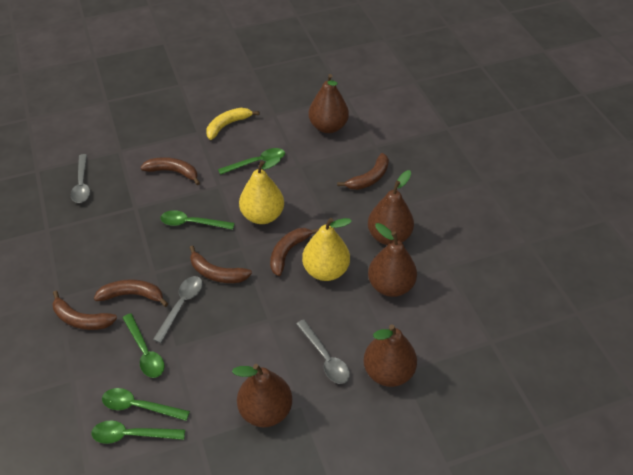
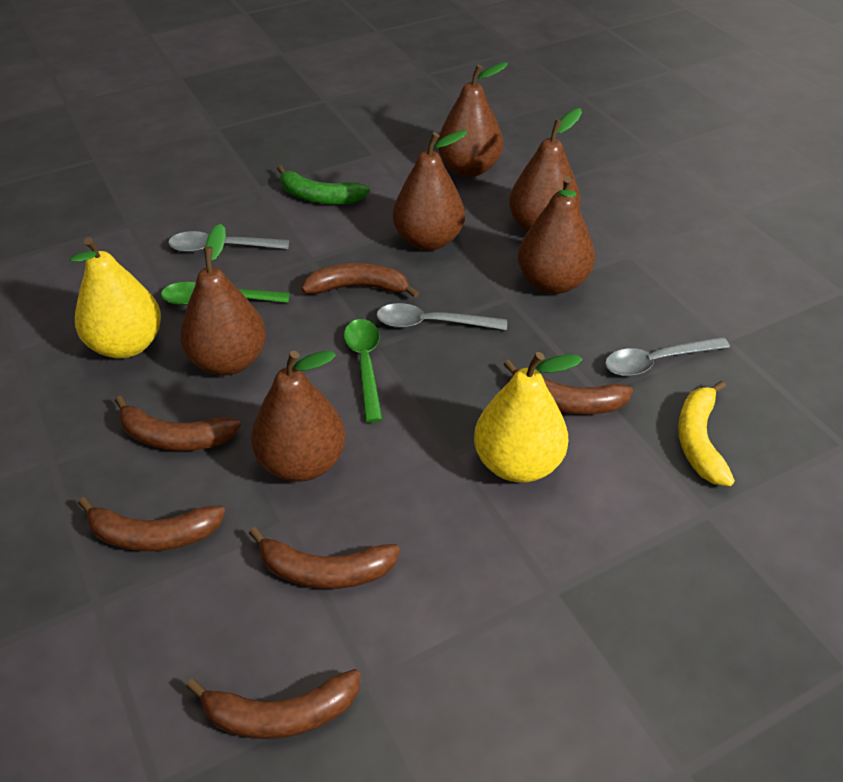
brown pear: 5 -> 6
green banana: 0 -> 1
green spoon: 5 -> 2

